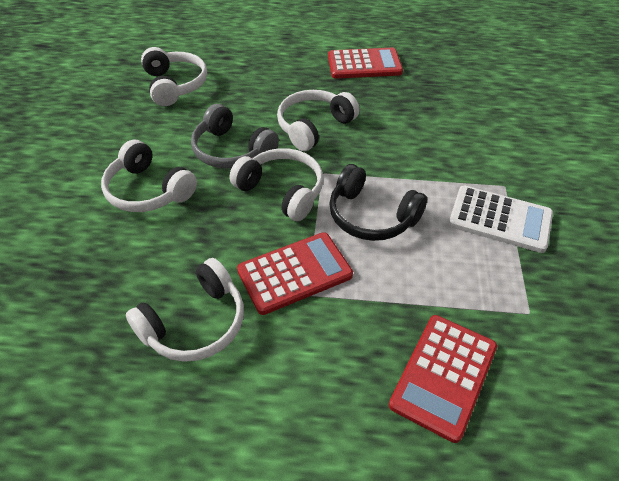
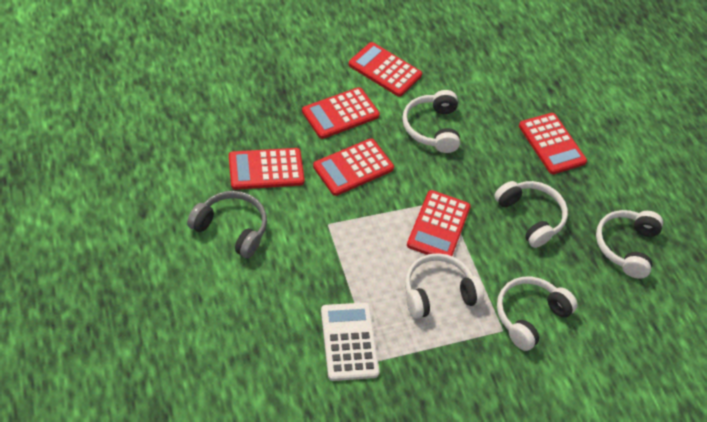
black headphones: 1 -> 0
red calculator: 3 -> 6

